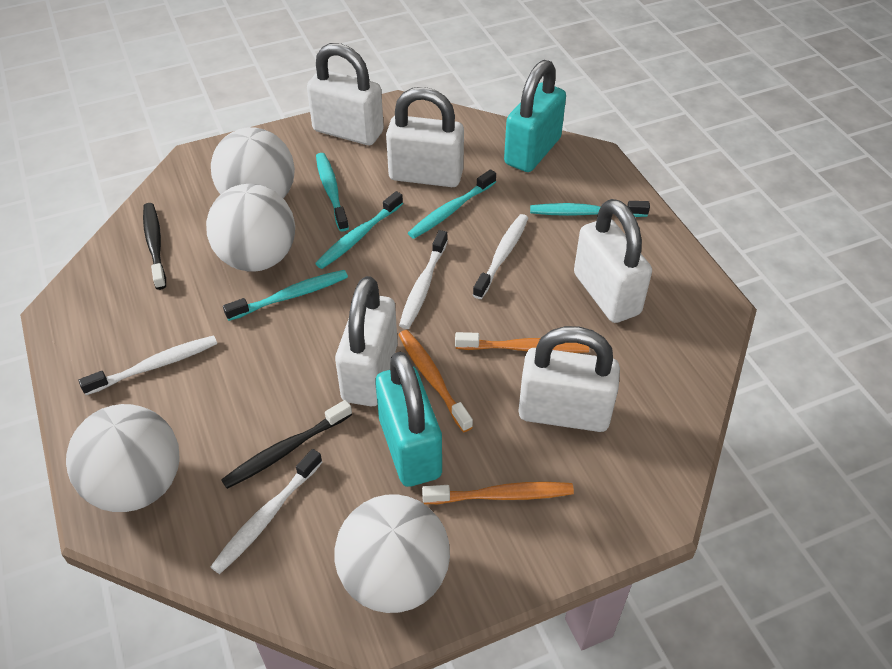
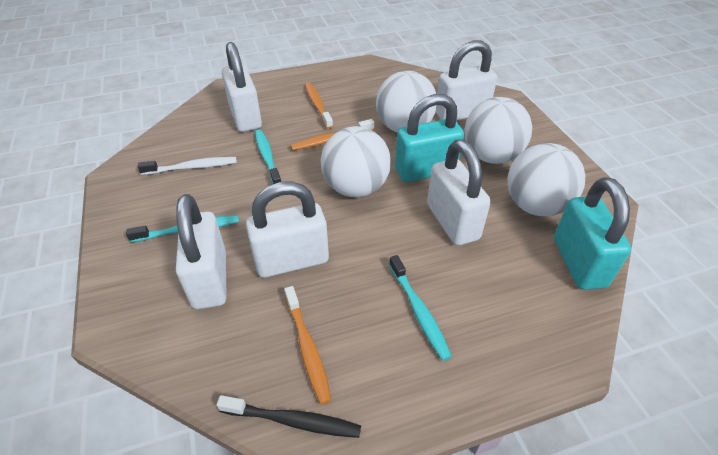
black toothbrush: 2 -> 1
turquoise toothbrush: 5 -> 3
white toothbrush: 4 -> 1

